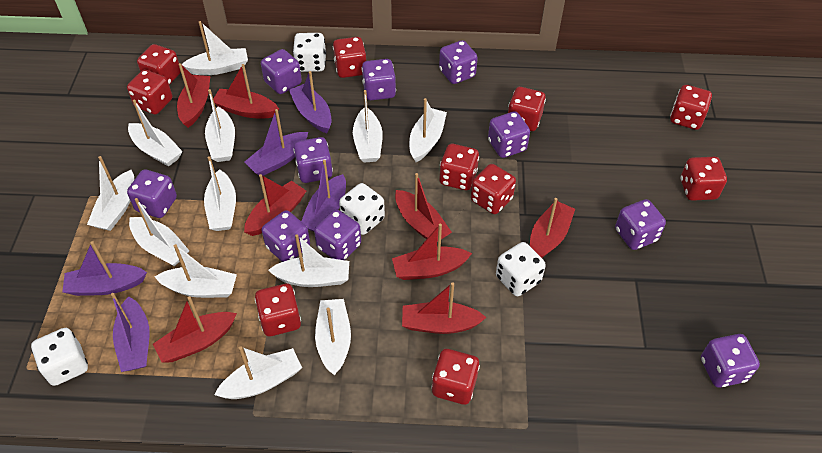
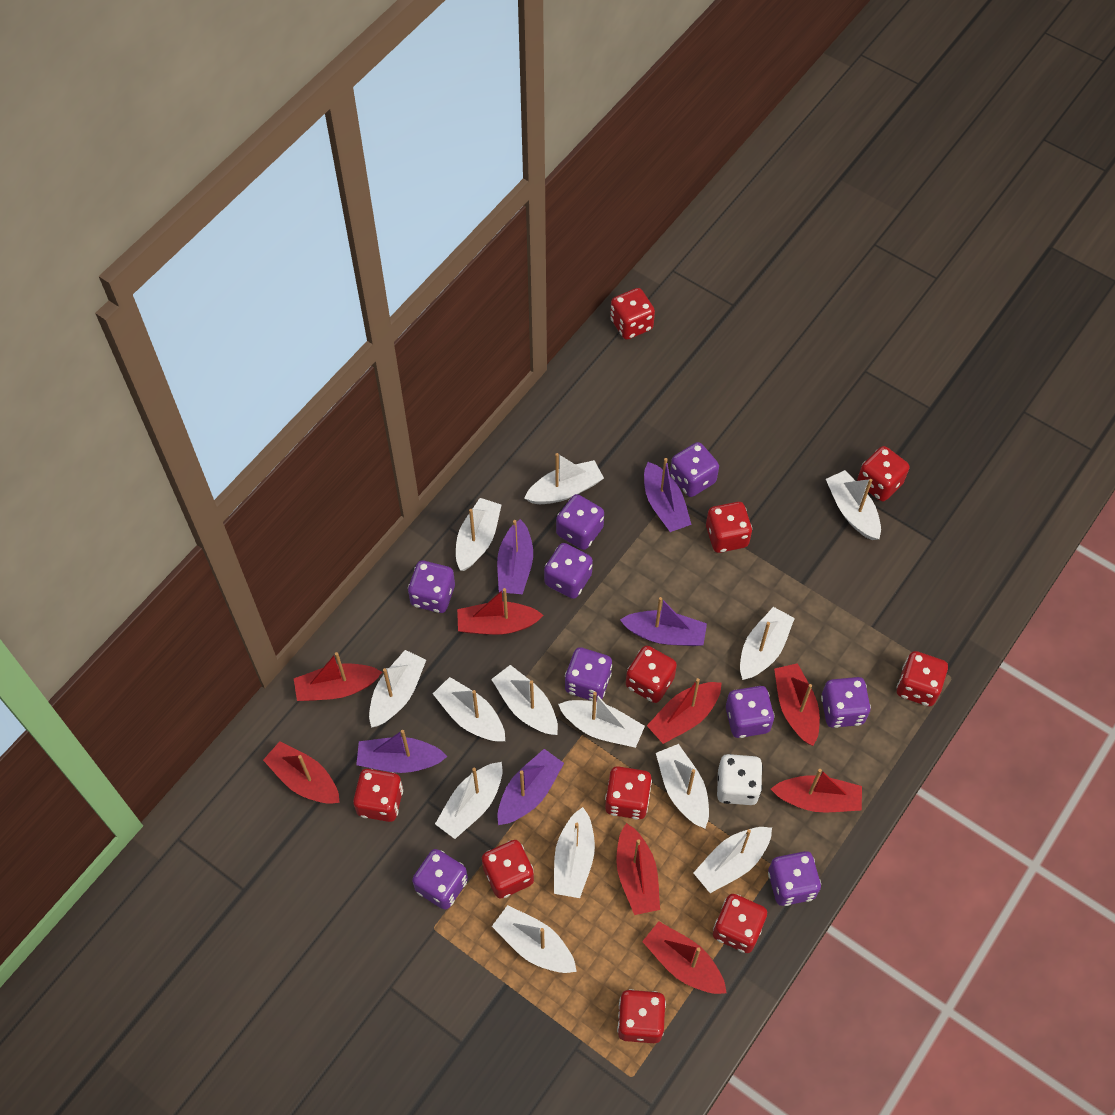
purple dice: 10 -> 9
white boat: 12 -> 13
white dice: 4 -> 1

